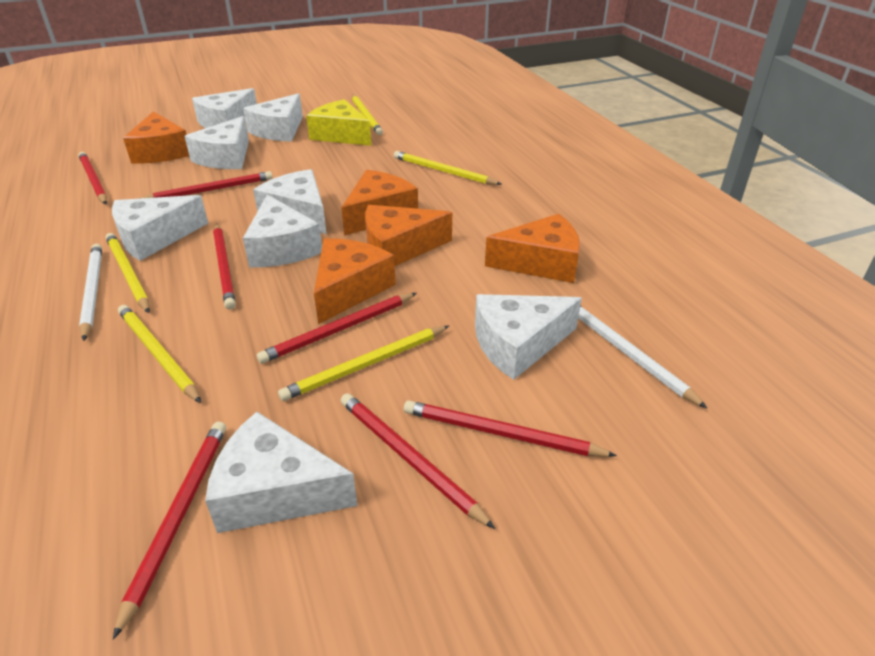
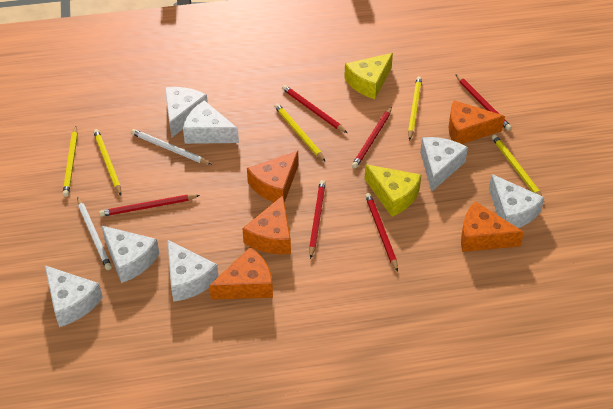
red pencil: 7 -> 6
white cheese: 8 -> 7
yellow cheese: 1 -> 2

